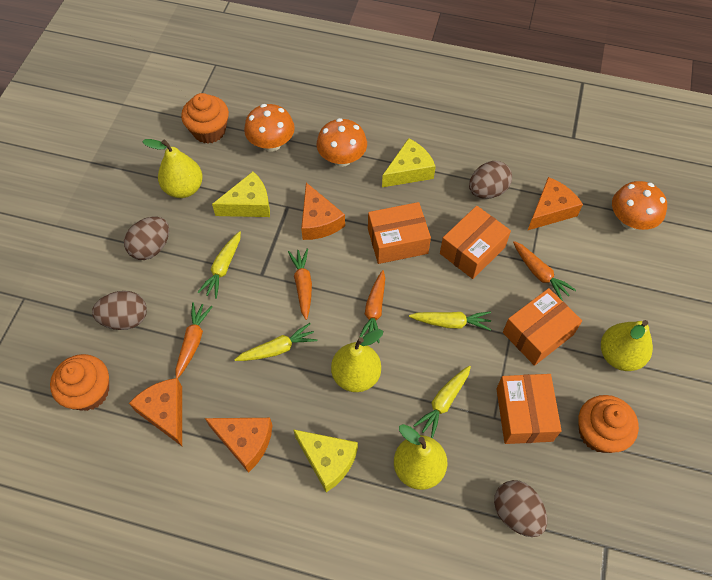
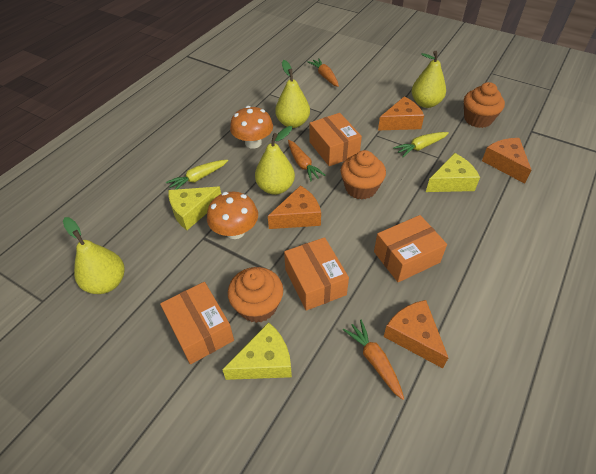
brown egg: 4 -> 0
orange carrot: 4 -> 3
orange mushroom: 3 -> 2
yellow carrot: 4 -> 2

